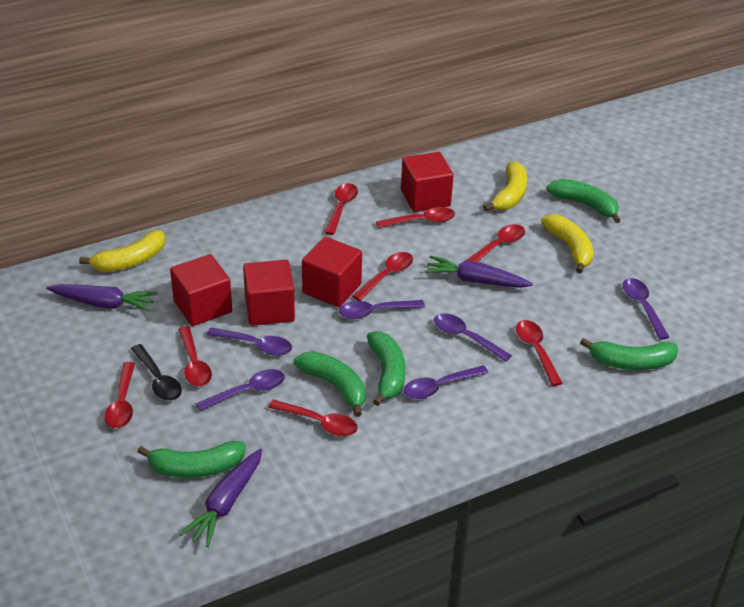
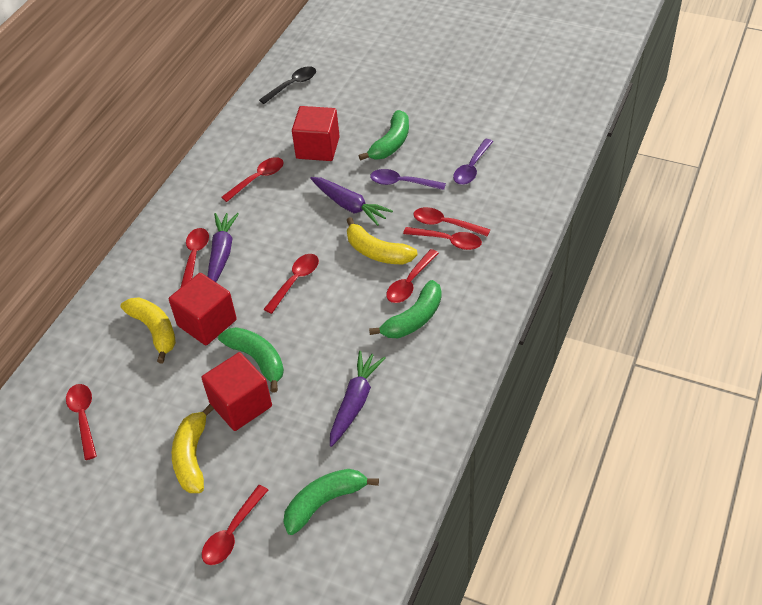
green banana: 5 -> 4
purple spoon: 6 -> 2
red cube: 4 -> 3

